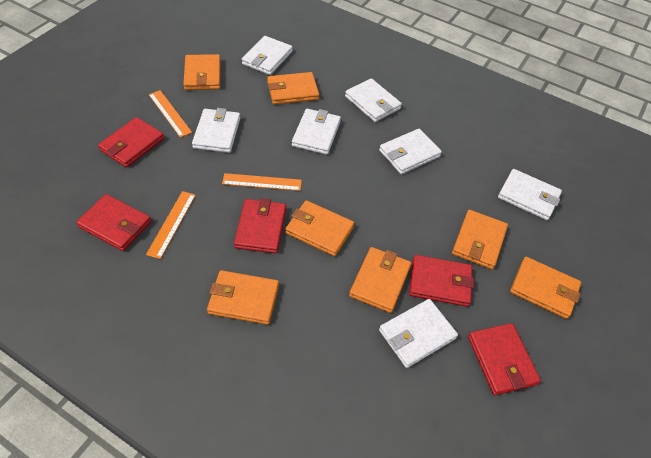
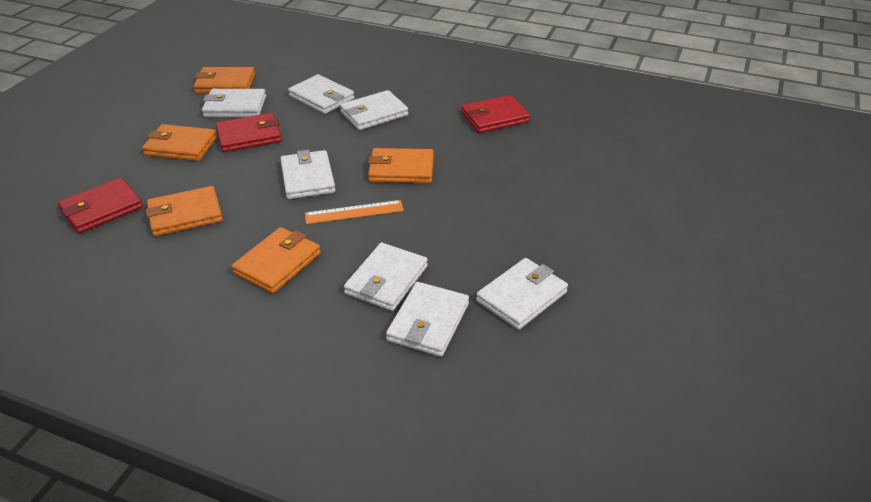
orange ruler: 3 -> 1
orange wallet: 7 -> 5
red wallet: 5 -> 3

